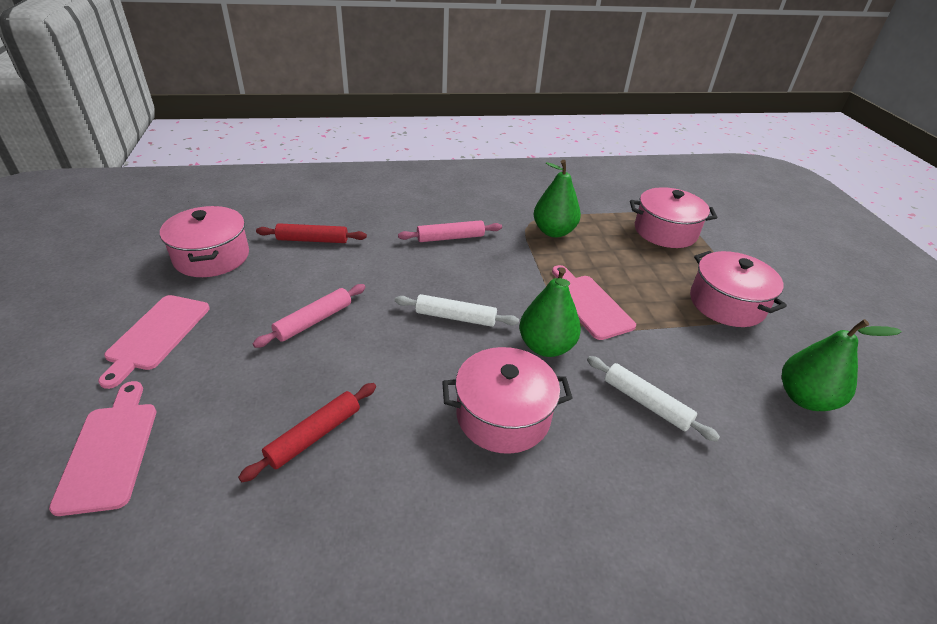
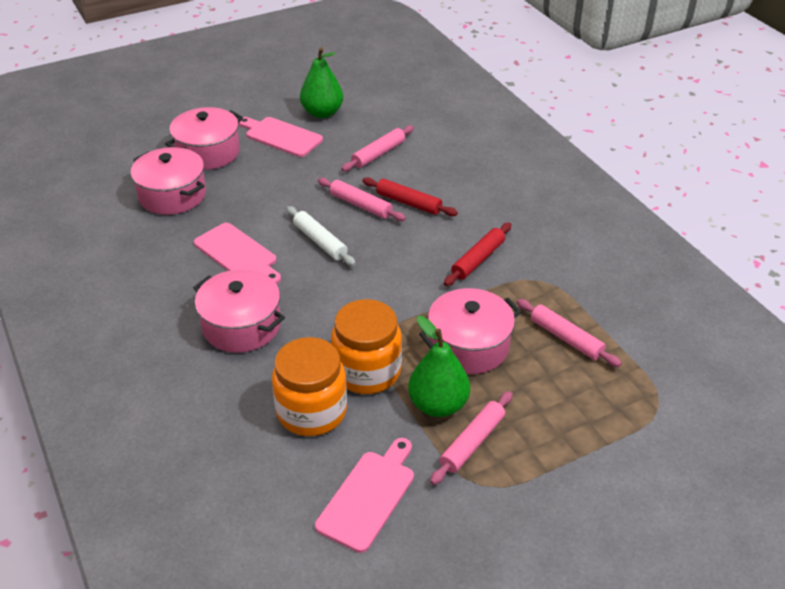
green pear: 3 -> 2
orange jar: 0 -> 2
pink rolling pin: 2 -> 4
white rolling pin: 2 -> 1

